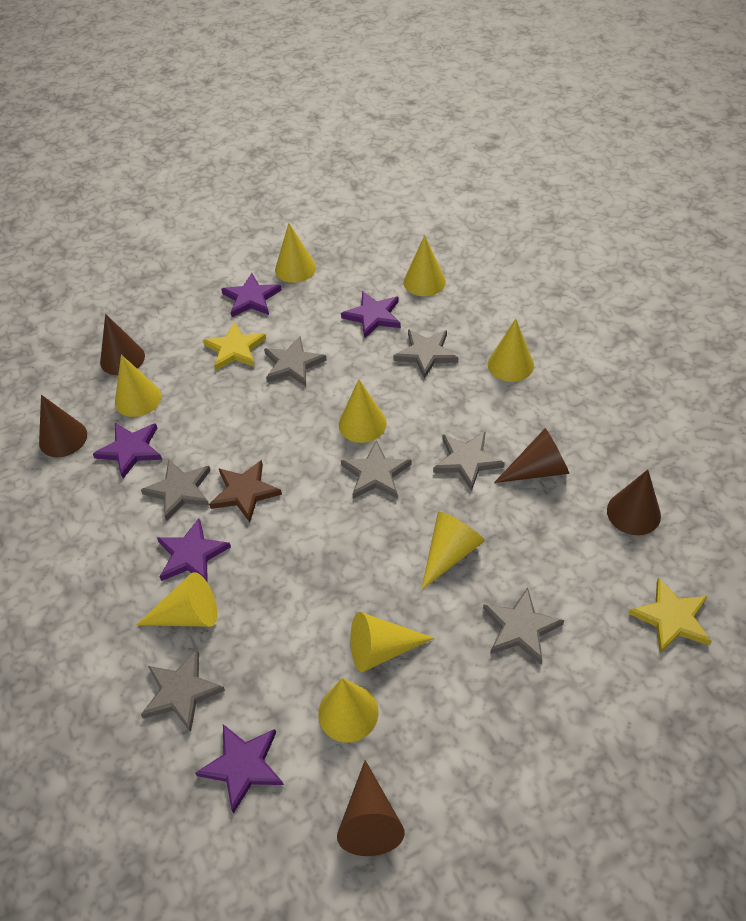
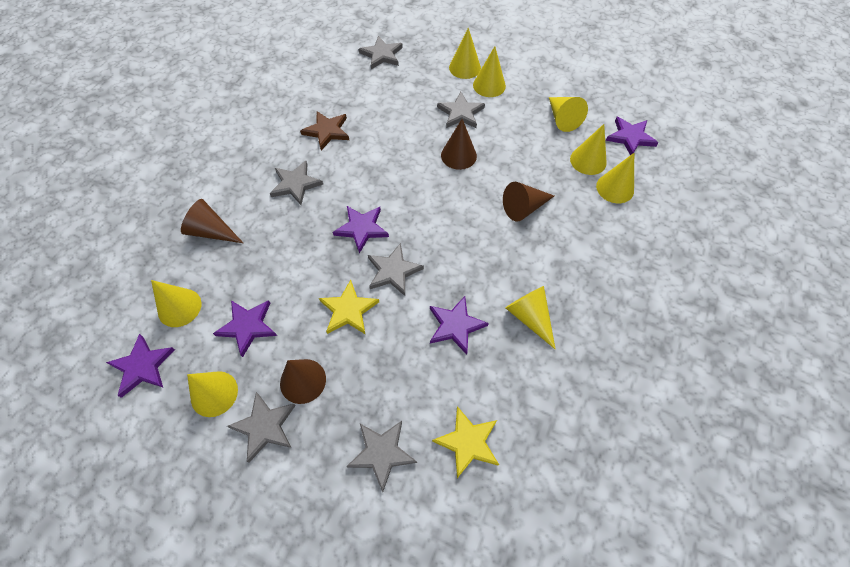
brown cone: 5 -> 4
grey star: 7 -> 6
yellow cone: 9 -> 8

